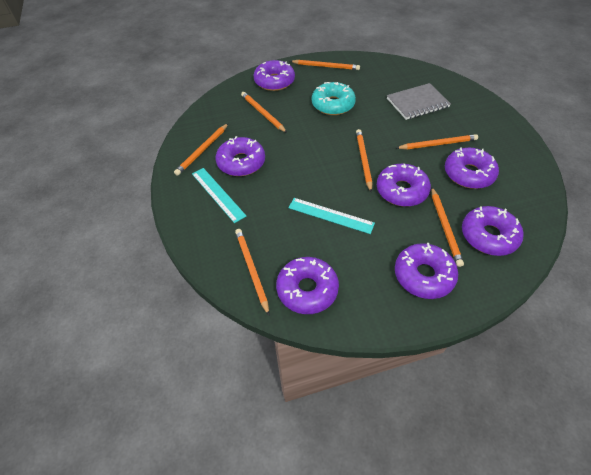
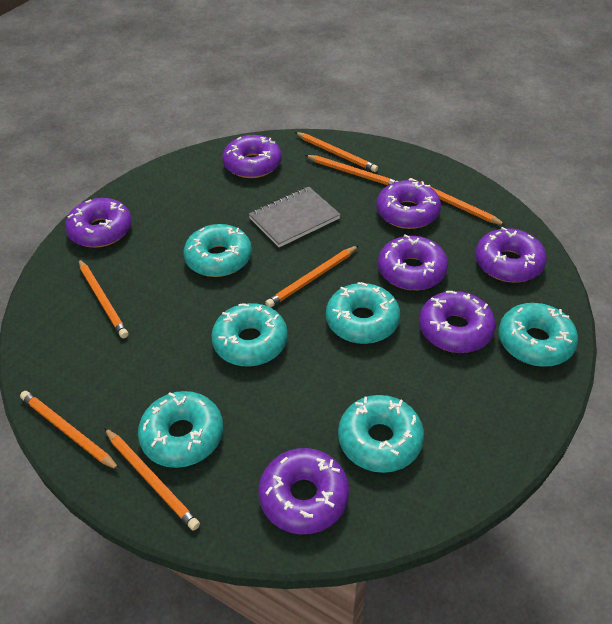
turquoise donut: 1 -> 6
turquoise ruler: 2 -> 0

